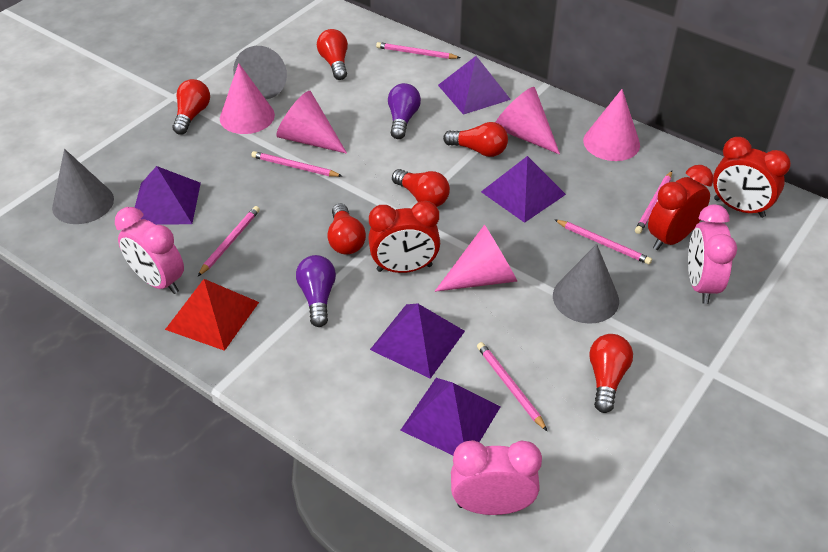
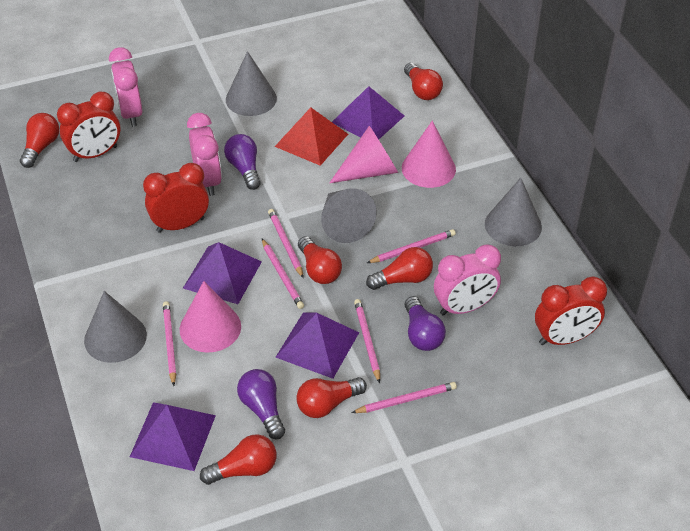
grey cone: 3 -> 4
pink cone: 5 -> 3
purple light bulb: 2 -> 3
purple pyramid: 5 -> 4

